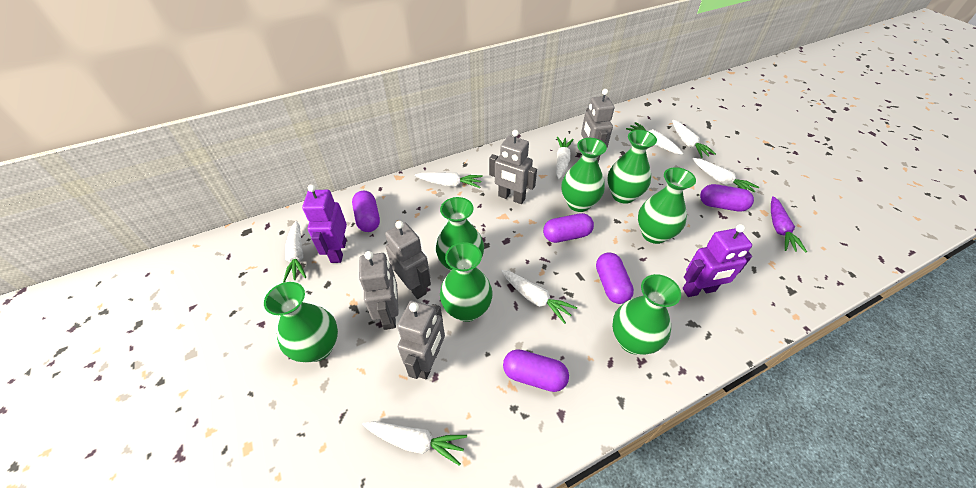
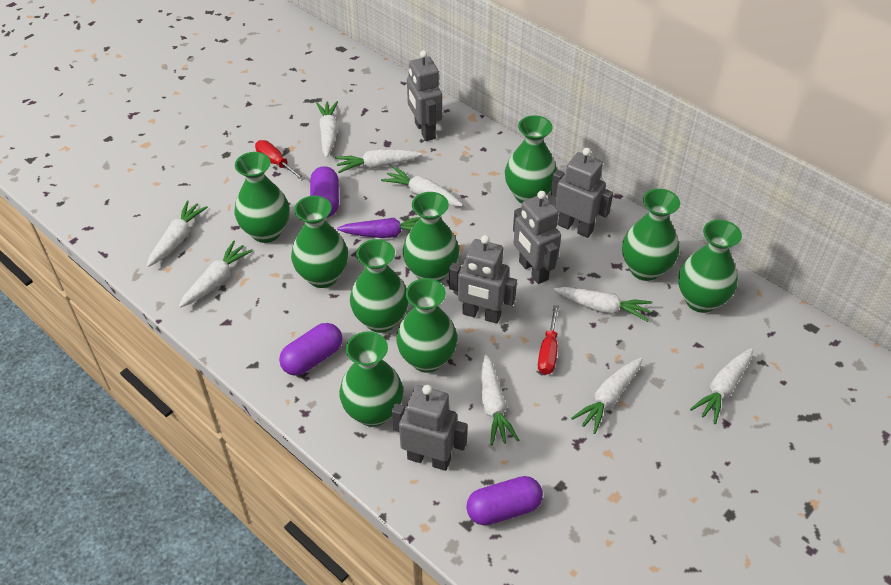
green vase: 7 -> 9
purple capsule: 5 -> 3
purple robot: 2 -> 0
red screwdriver: 0 -> 2
white carrot: 8 -> 9

